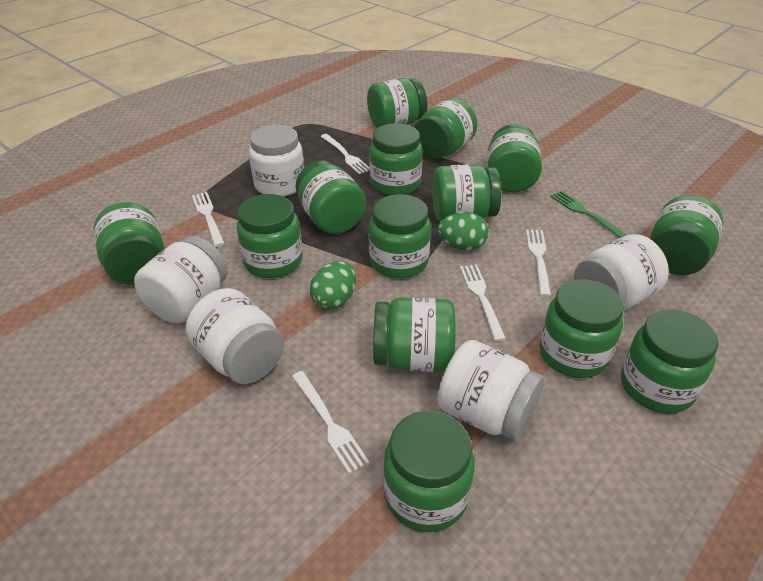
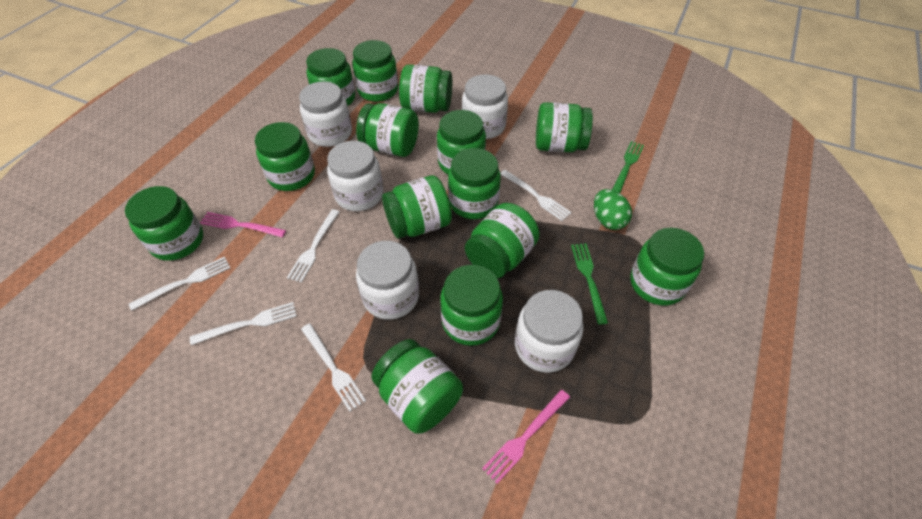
green egg: 2 -> 1
green fork: 1 -> 2
pink fork: 0 -> 2

